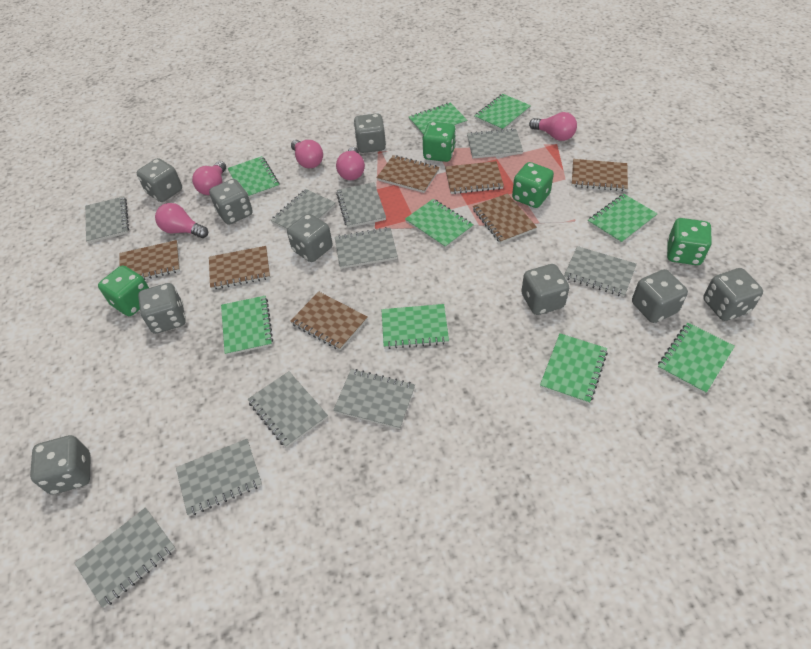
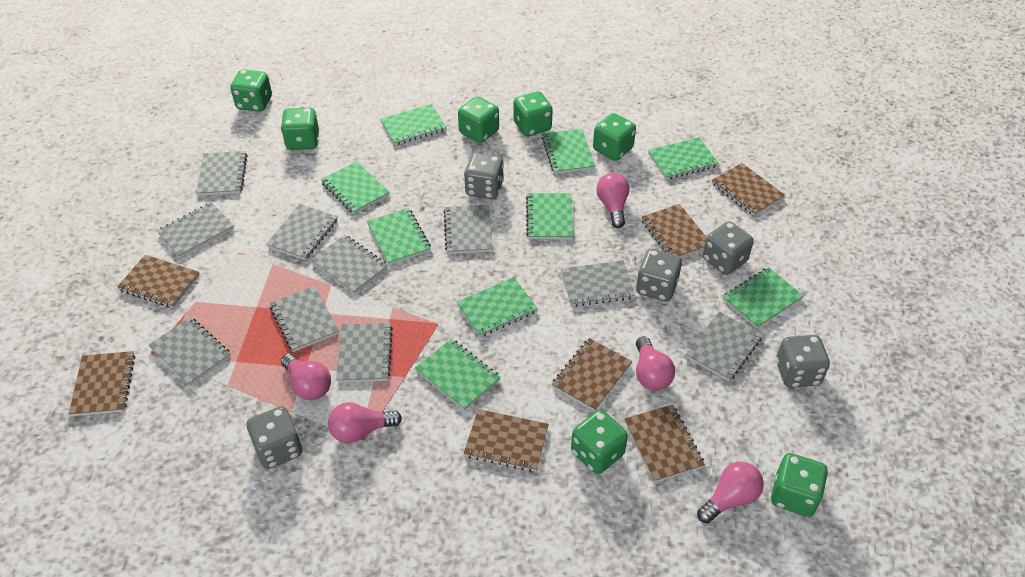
green dice: 4 -> 7
grey dice: 9 -> 5

